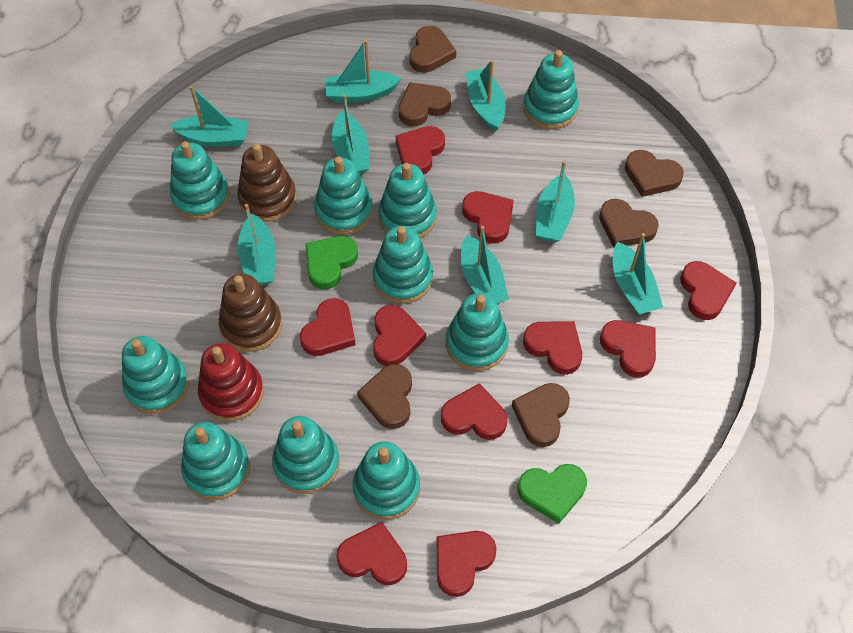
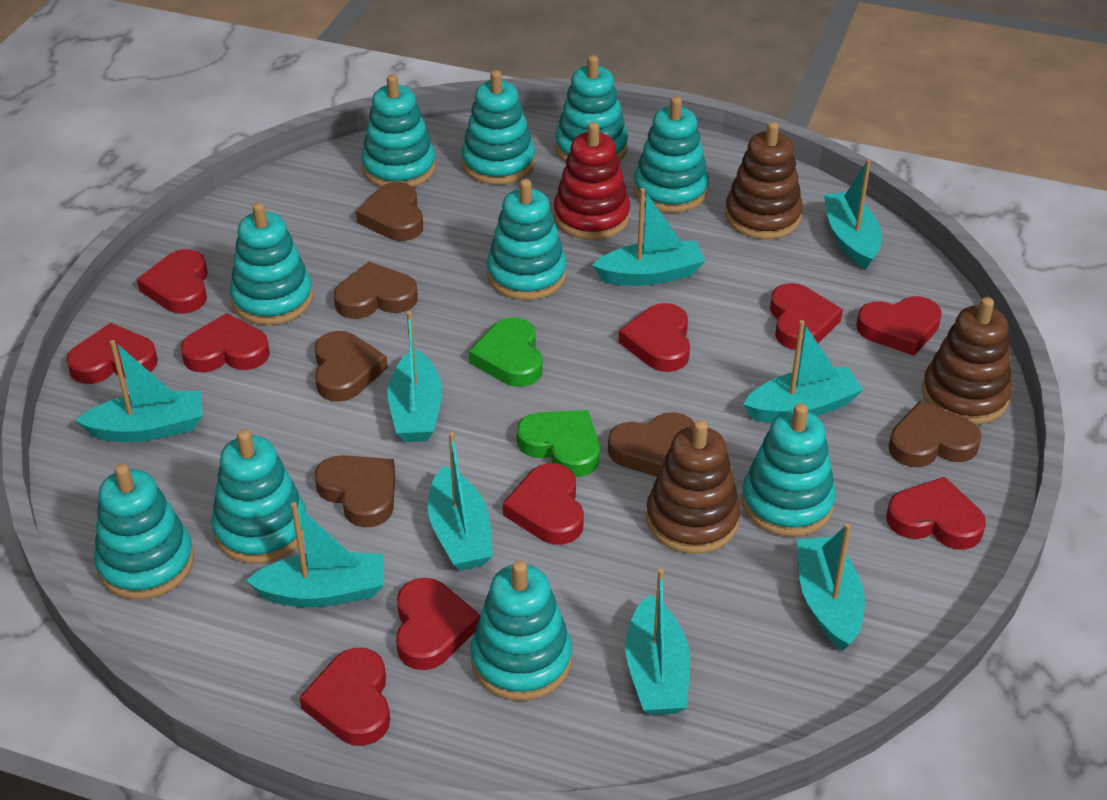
brown stacking toy: 2 -> 3
turquoise boat: 8 -> 9

